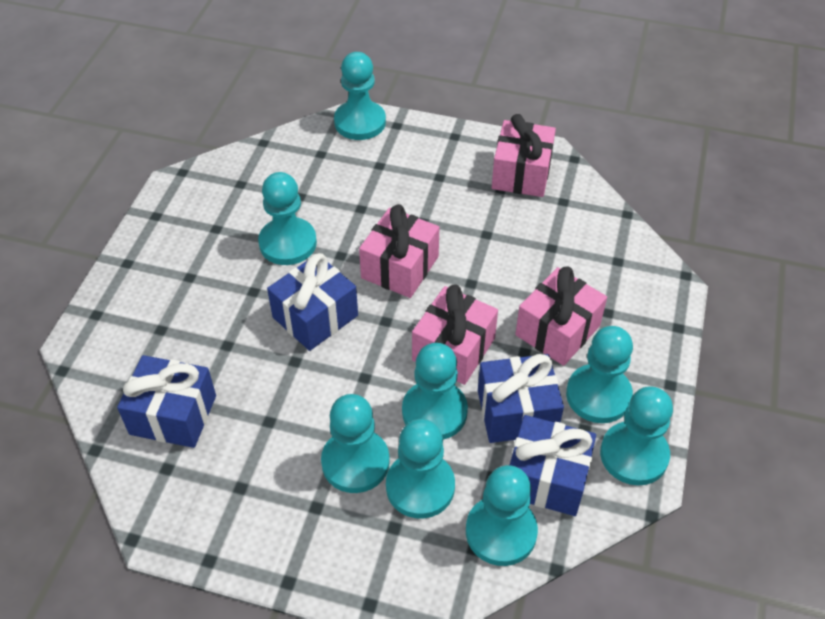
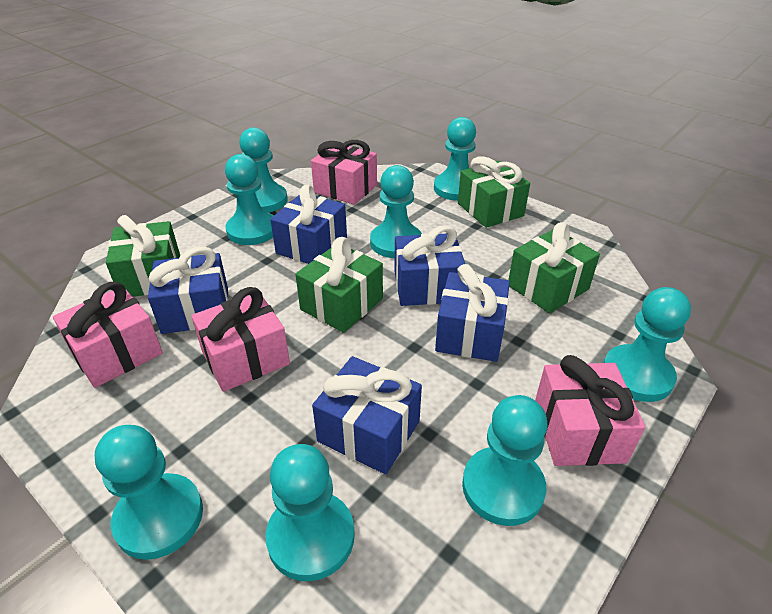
blue gift: 4 -> 5
green gift: 0 -> 4

